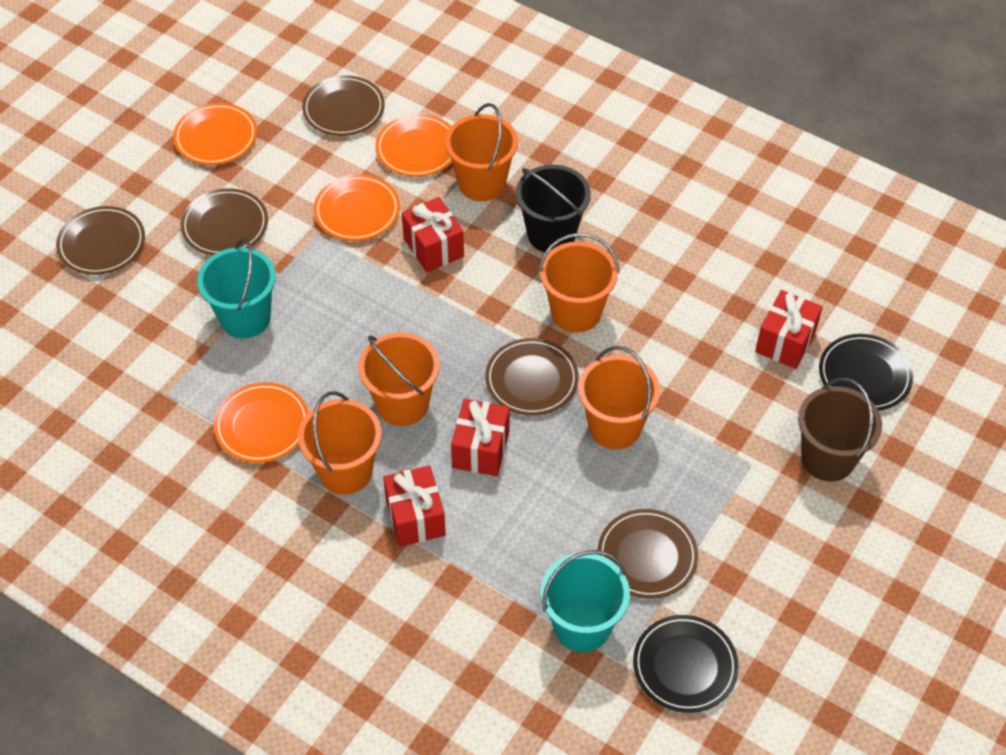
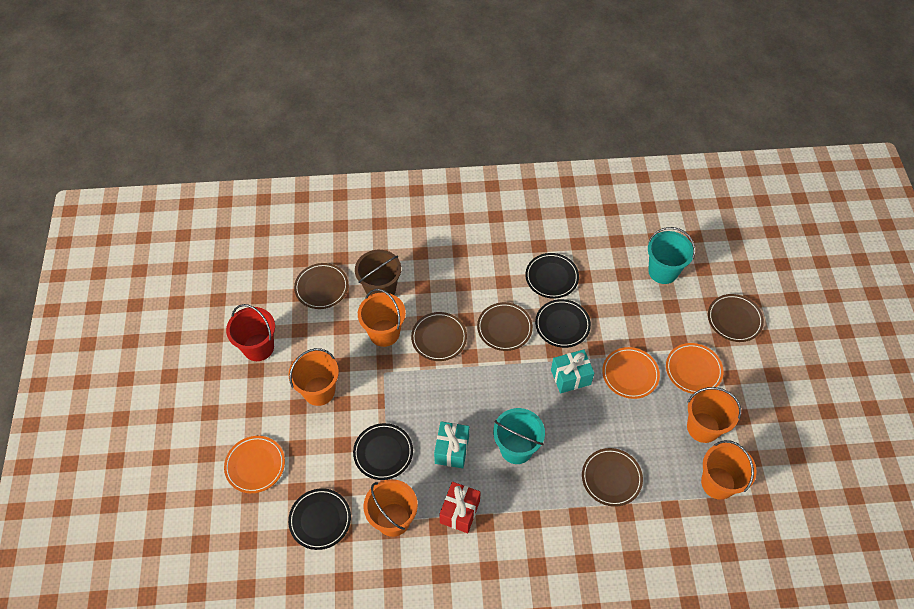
black bucket: 1 -> 0
black plate: 2 -> 4
orange plate: 4 -> 3
red bucket: 0 -> 1
red gift: 4 -> 1
turquoise gift: 0 -> 2

